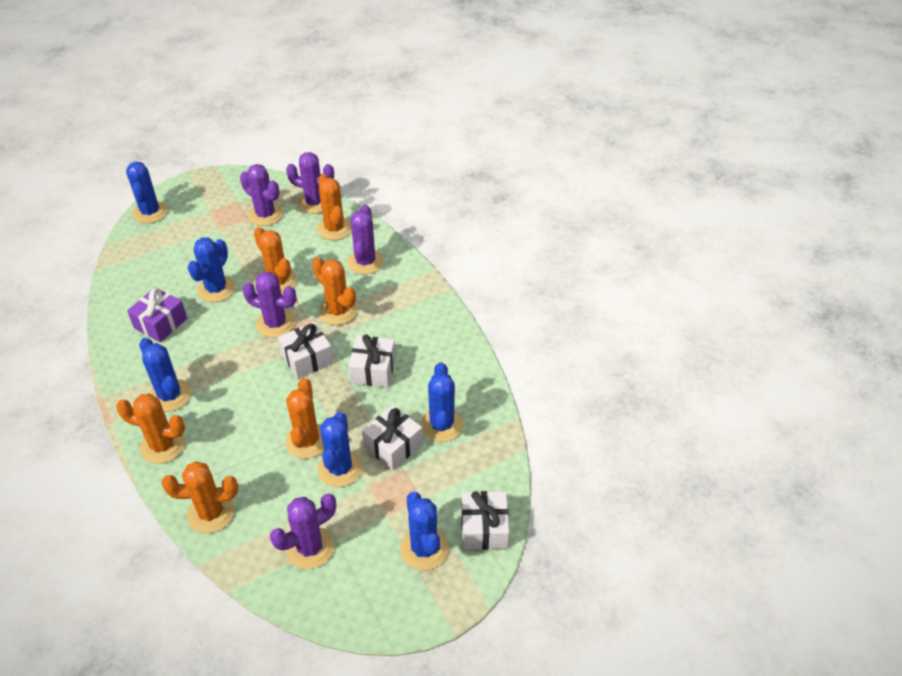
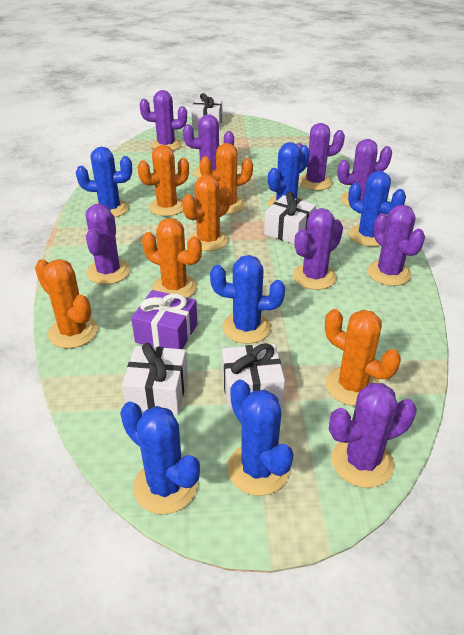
purple cactus: 5 -> 8

